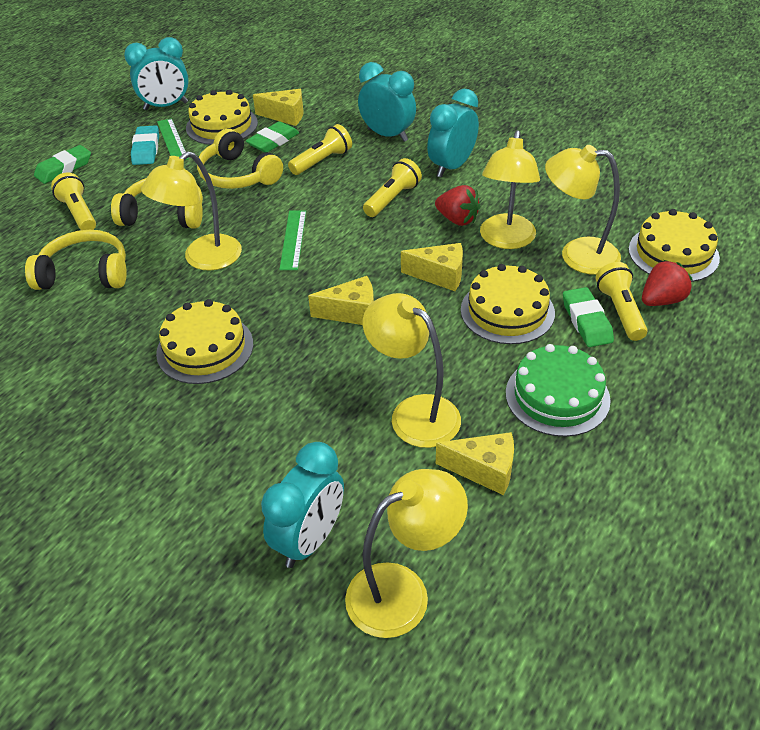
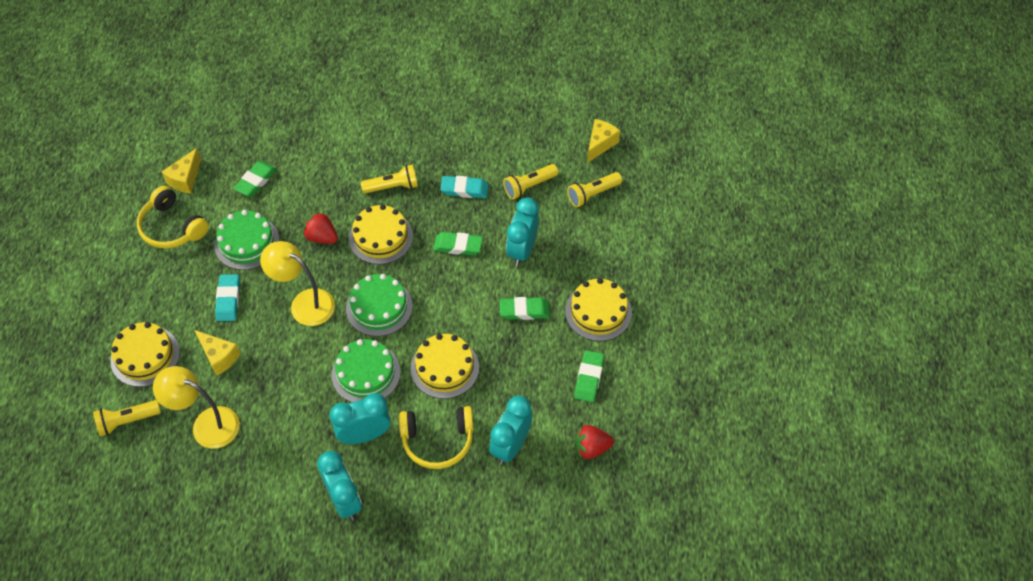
green cake: 1 -> 3
green eraser: 3 -> 4
green ruler: 2 -> 0
turquoise eraser: 1 -> 2
yellow cheese: 4 -> 3
yellow headphones: 3 -> 2
yellow lamp: 5 -> 2

